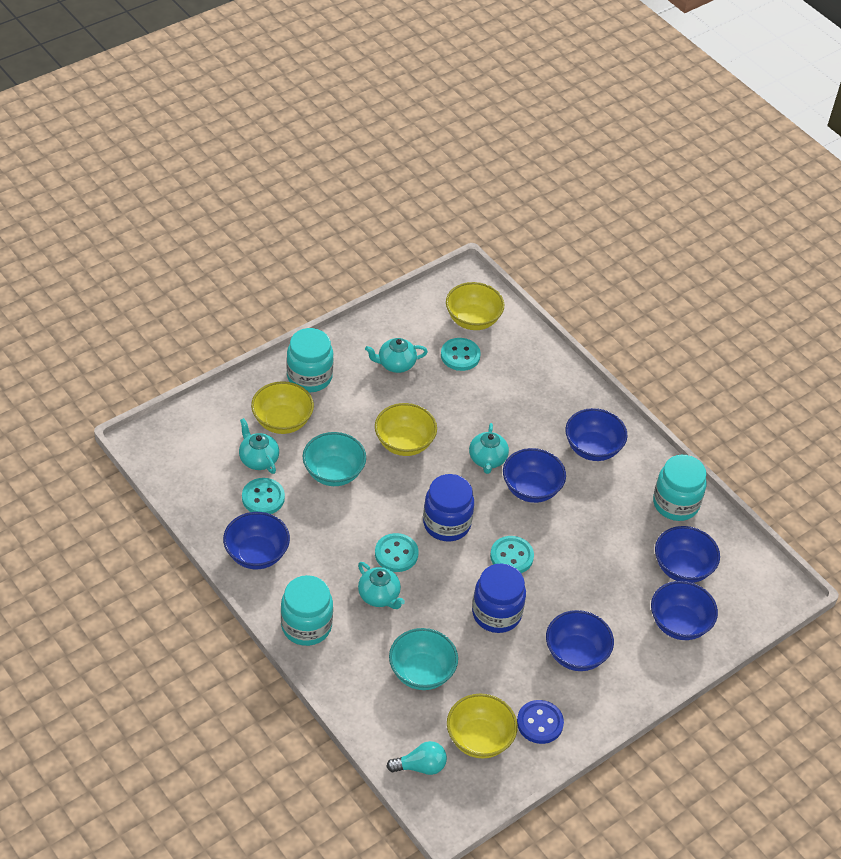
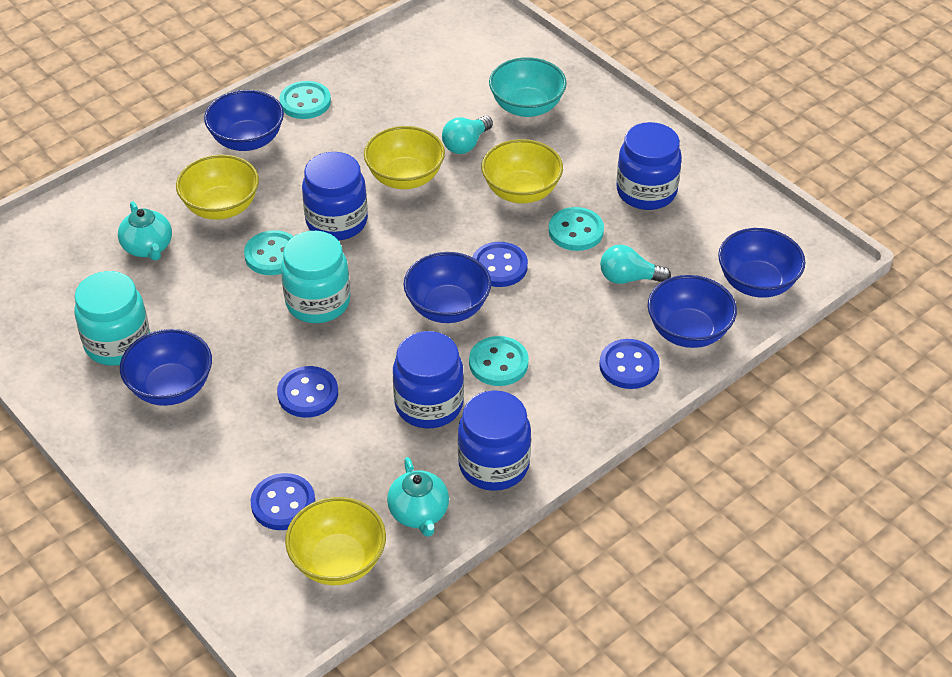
blue bowl: 6 -> 5
blue button: 1 -> 4
blue jar: 2 -> 4
turquoise bowl: 2 -> 1
turquoise jar: 3 -> 2
turquoise light bulb: 1 -> 2
turquoise teapot: 4 -> 2

